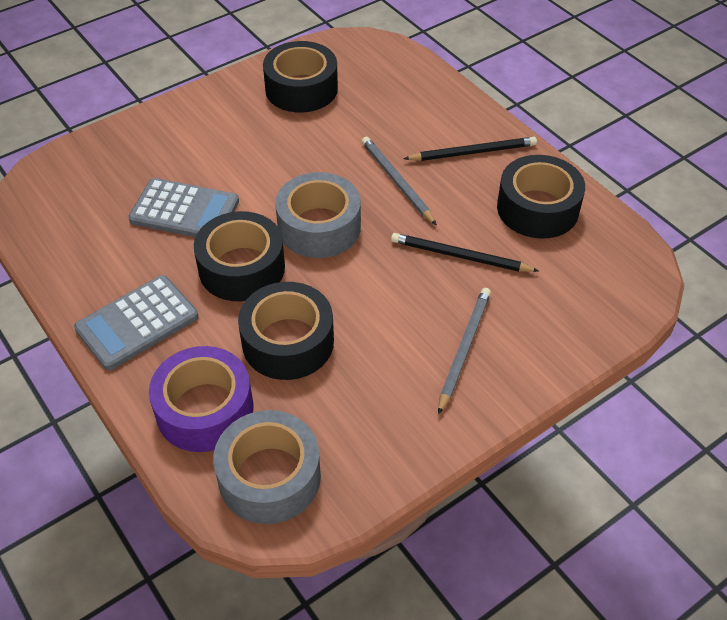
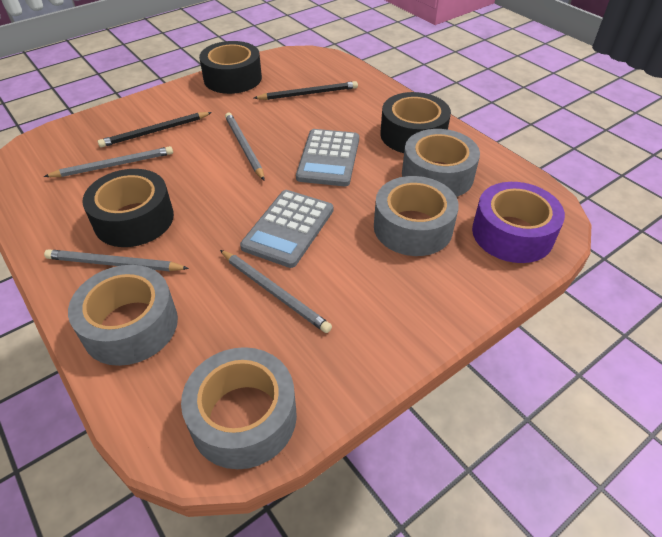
black tape: 4 -> 3
grey pencil: 2 -> 4
grey tape: 2 -> 4

